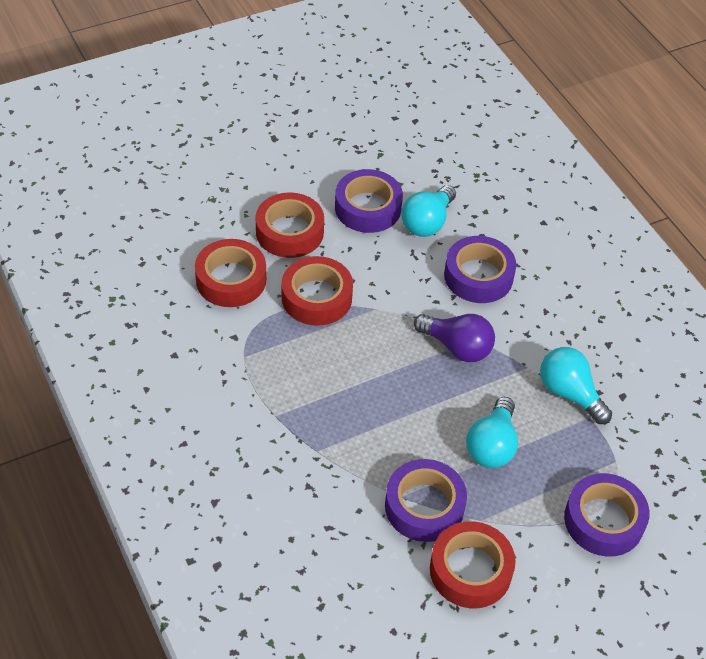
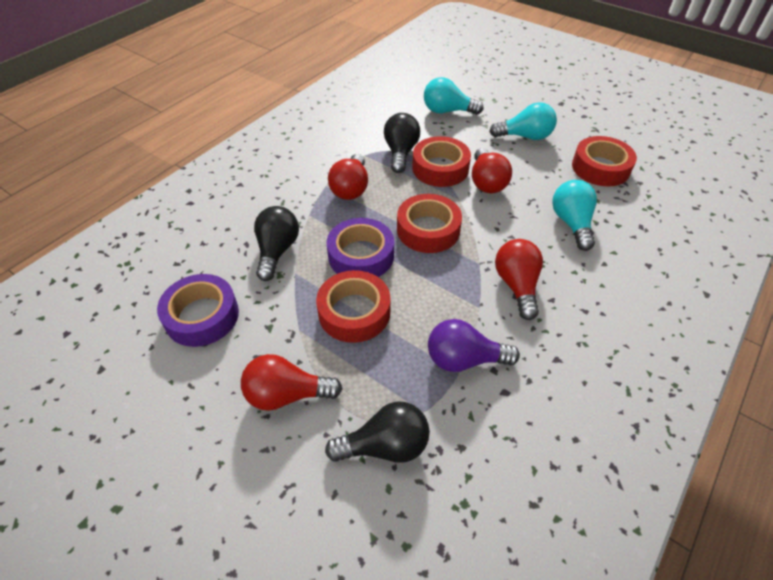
black light bulb: 0 -> 3
purple tape: 4 -> 2
red light bulb: 0 -> 4

